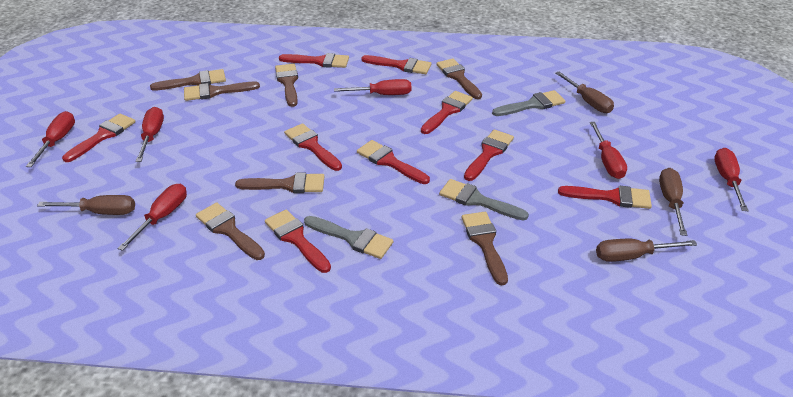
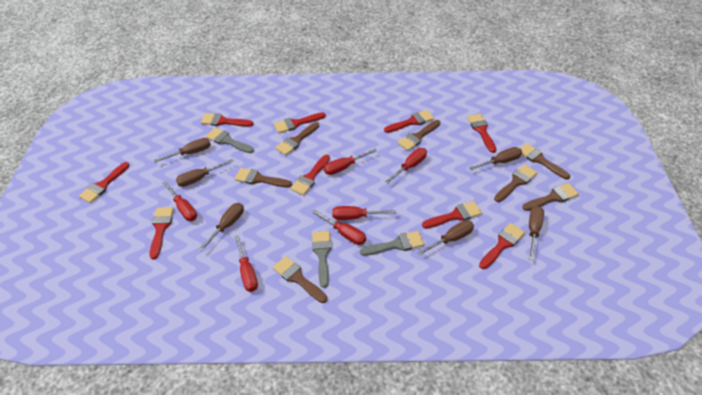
brown screwdriver: 4 -> 6

